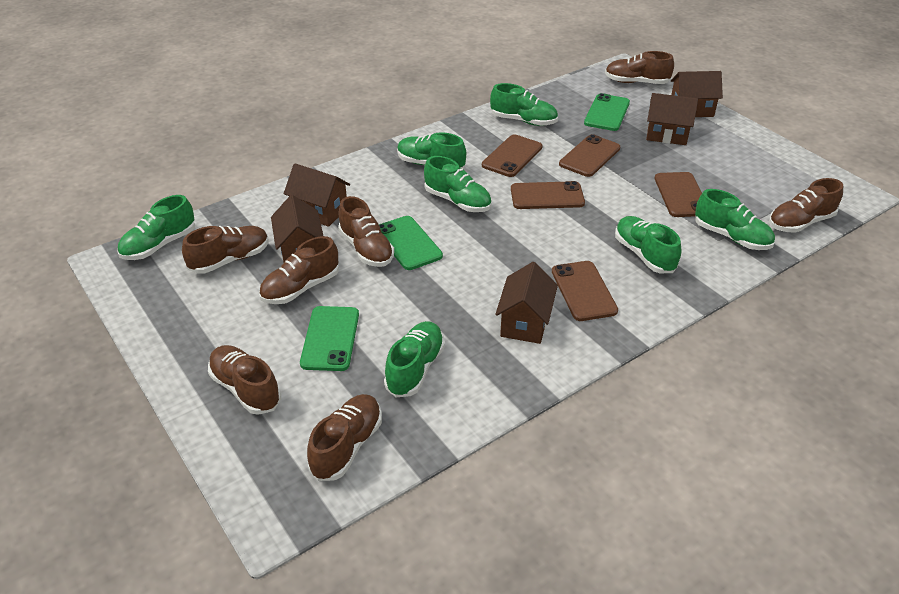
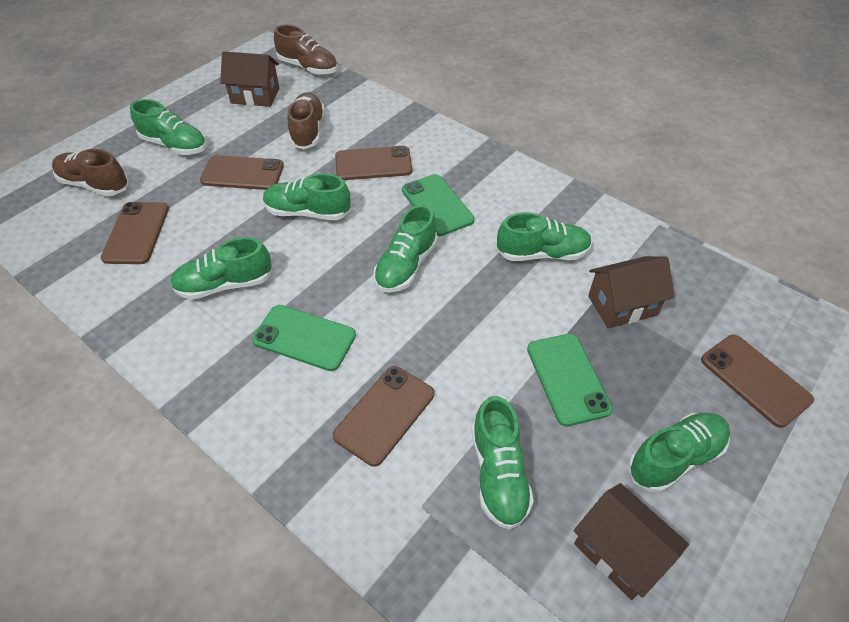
brown house: 5 -> 3
brown shoe: 7 -> 3

